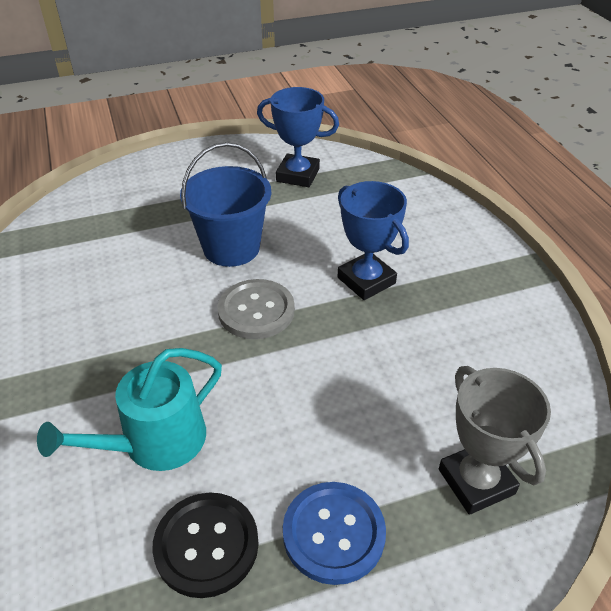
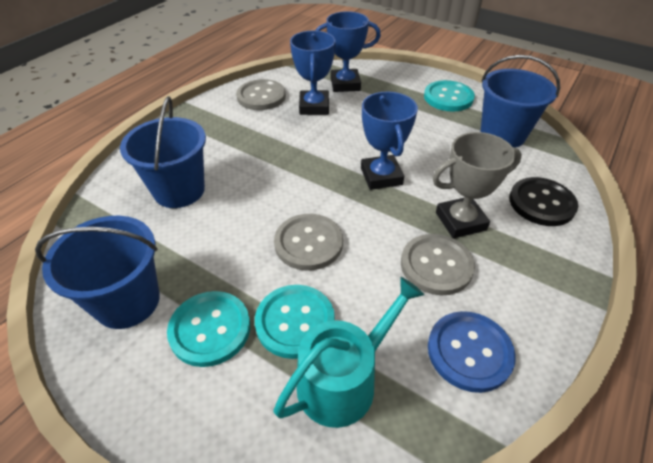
blue bucket: 1 -> 3
blue trophy: 2 -> 3
grey button: 1 -> 3
turquoise button: 0 -> 3

